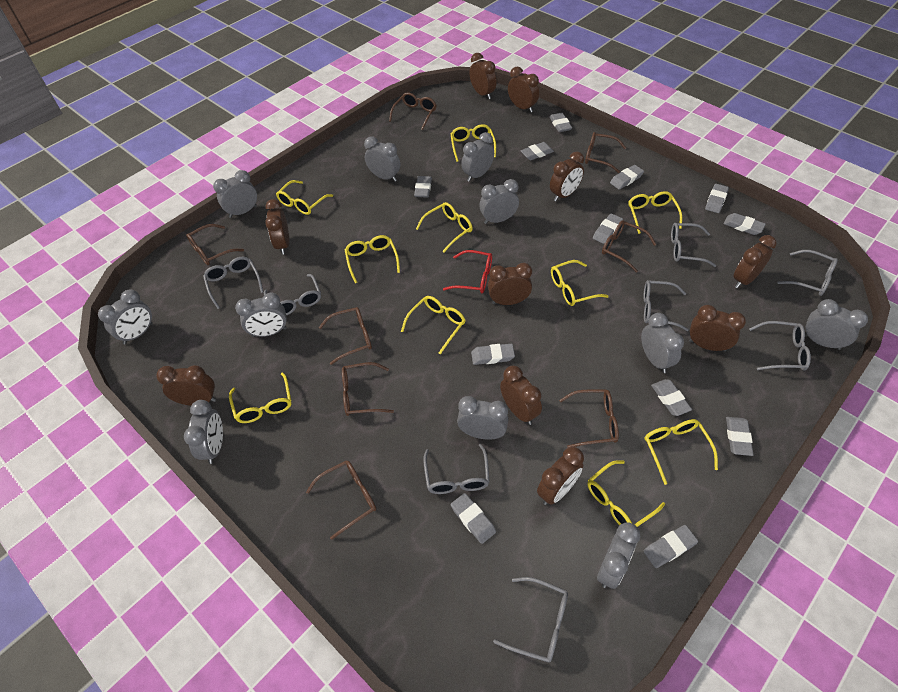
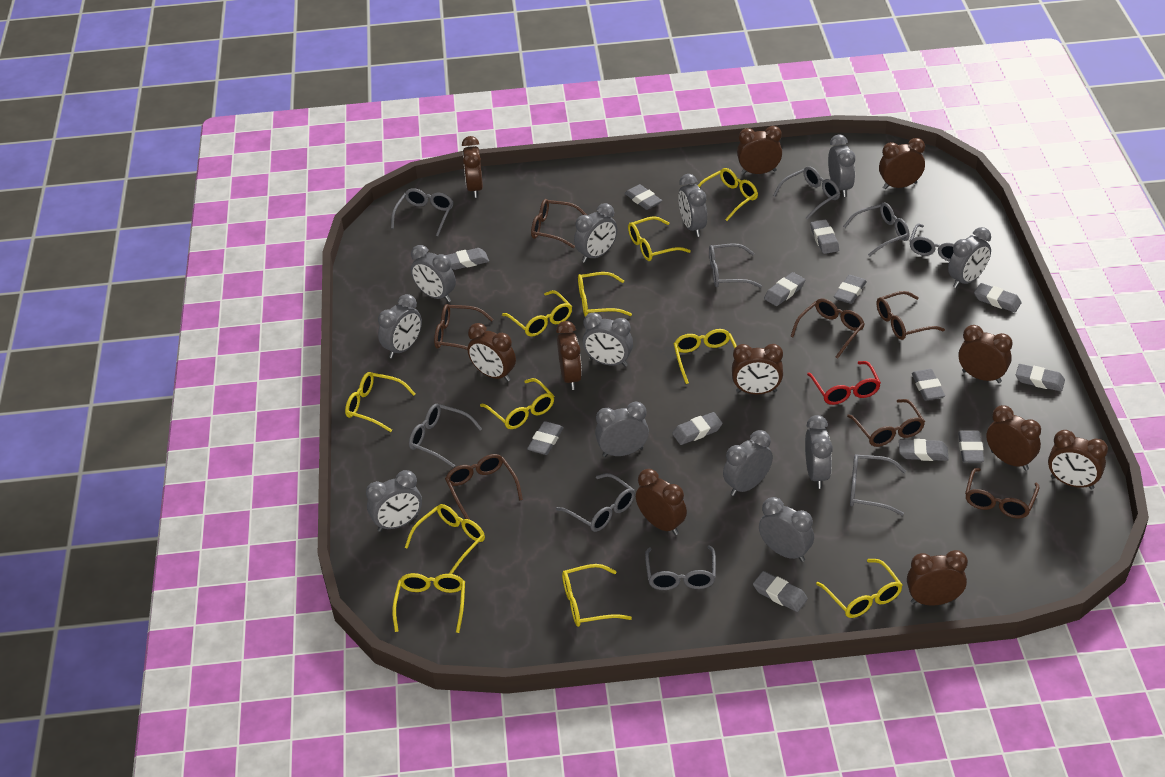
brown clock: 10 -> 11
brown glasses: 8 -> 7
grey clock: 11 -> 12
grey eraser: 12 -> 13
grey glasses: 8 -> 9
yellow glasses: 10 -> 11

